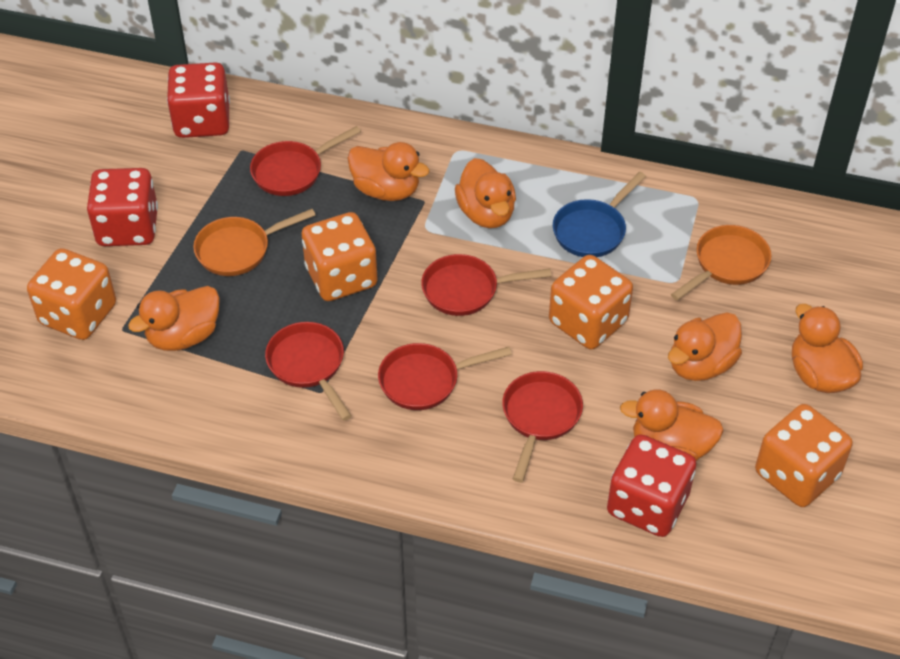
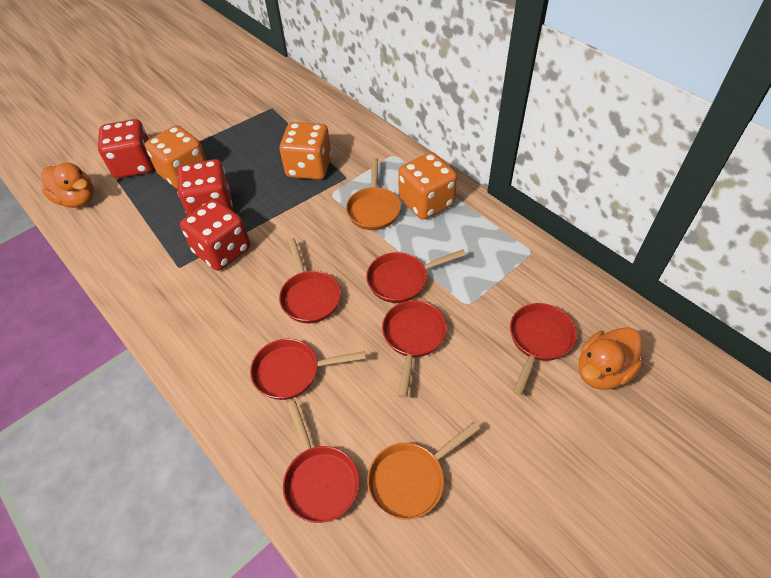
blue pan: 1 -> 0
orange dice: 4 -> 3
orange duck: 6 -> 2
red pan: 5 -> 6

